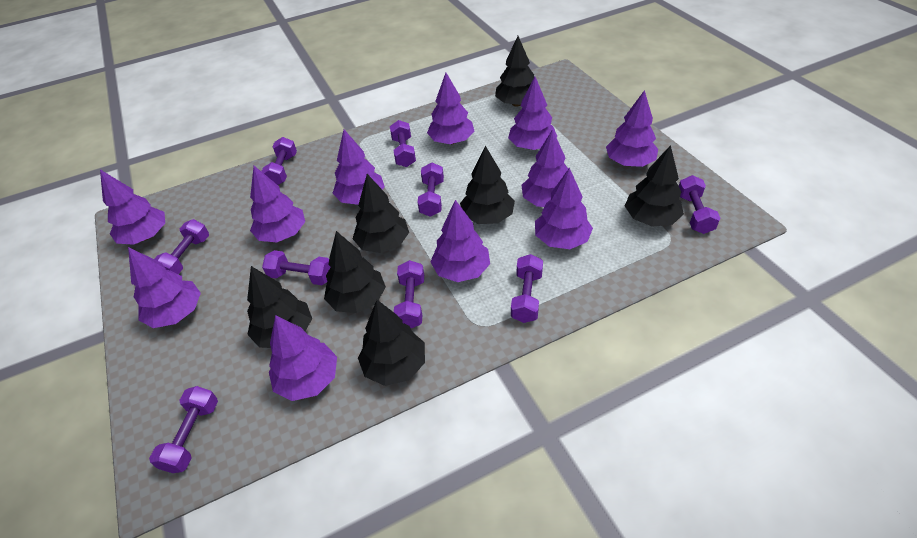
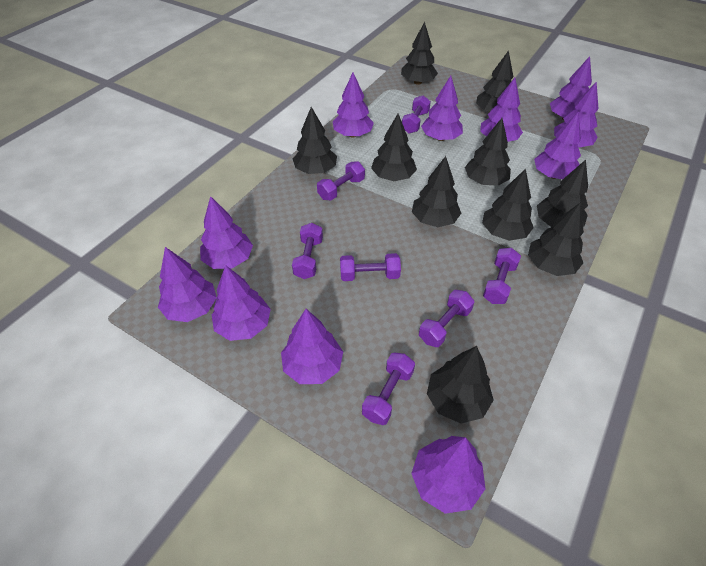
black tree: 7 -> 10
purple dumbbell: 9 -> 7

